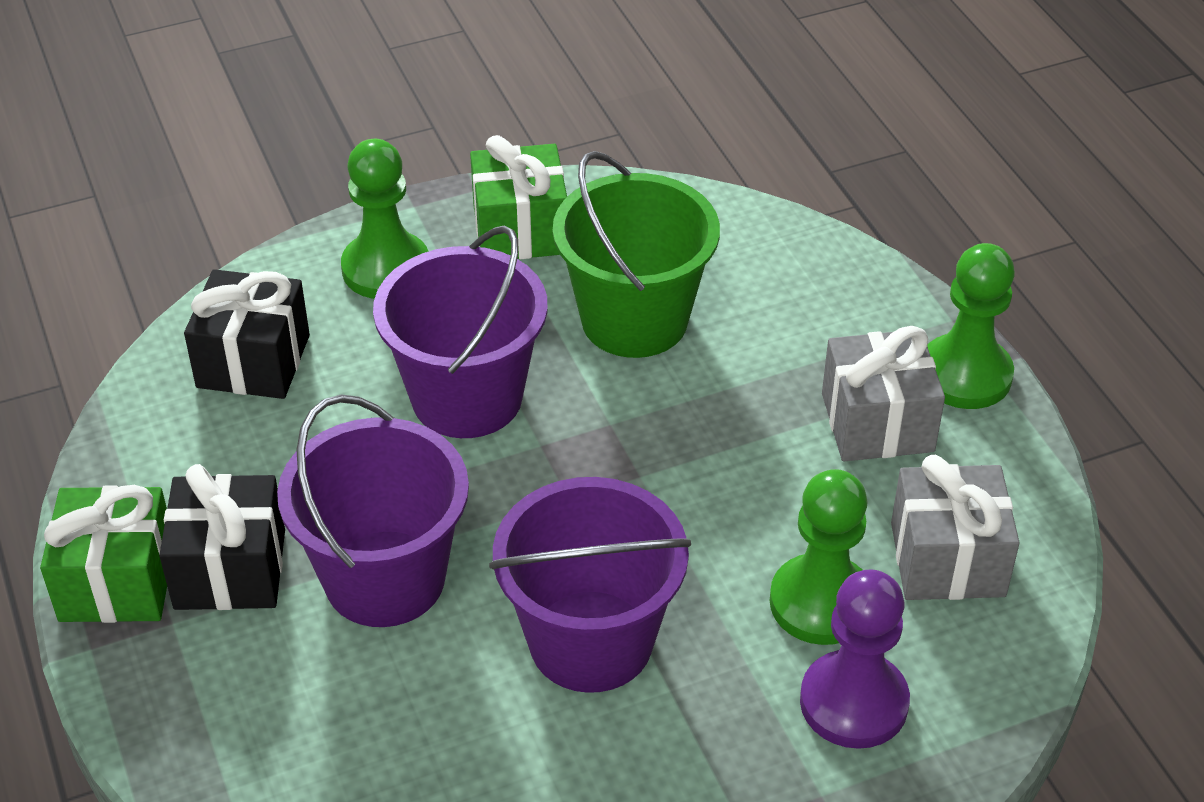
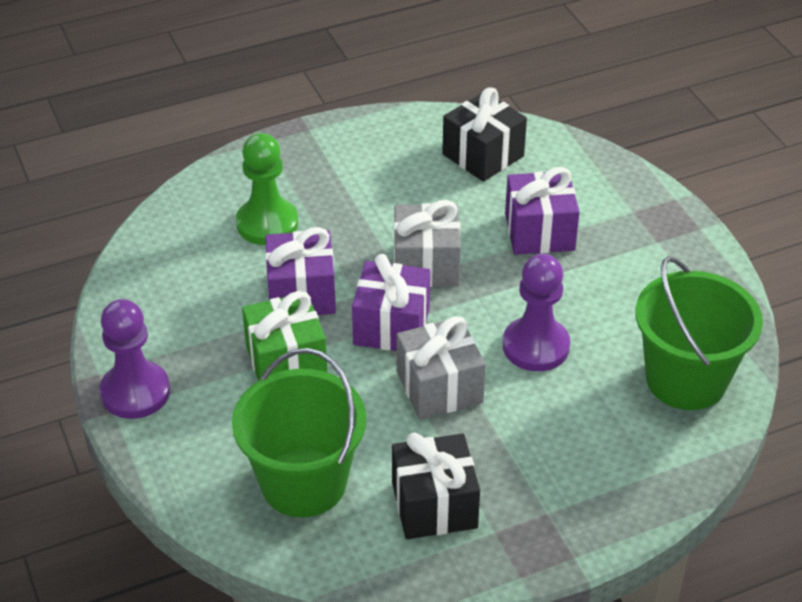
green bucket: 1 -> 2
green gift: 2 -> 1
green pawn: 3 -> 1
purple bucket: 3 -> 0
purple gift: 0 -> 3
purple pawn: 1 -> 2

